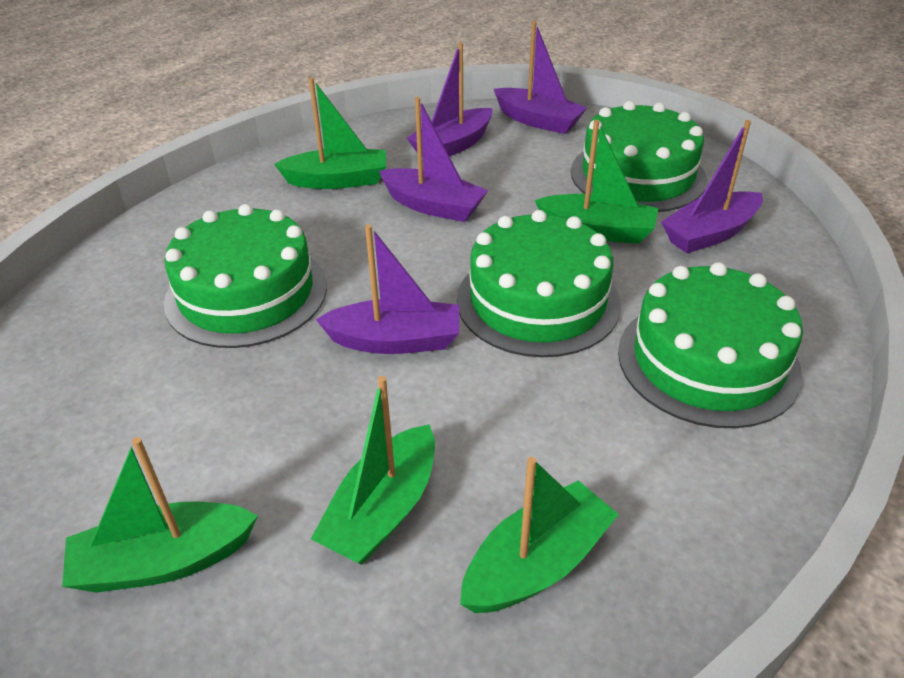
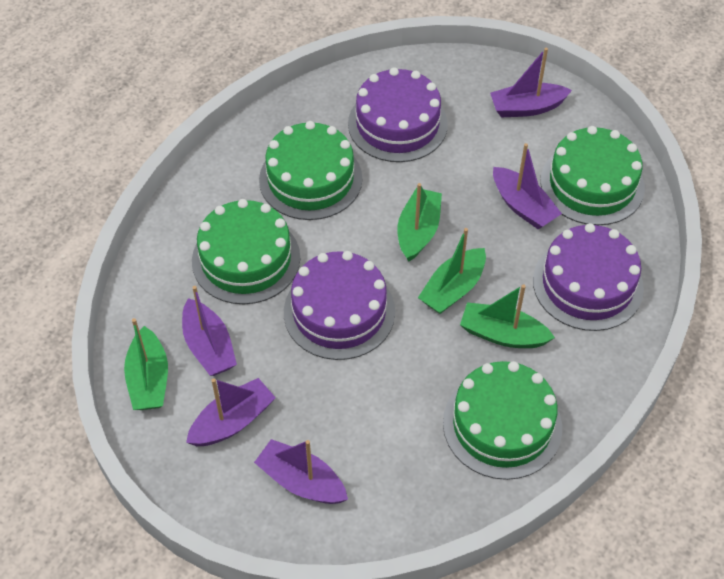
green boat: 5 -> 4
purple cake: 0 -> 3

